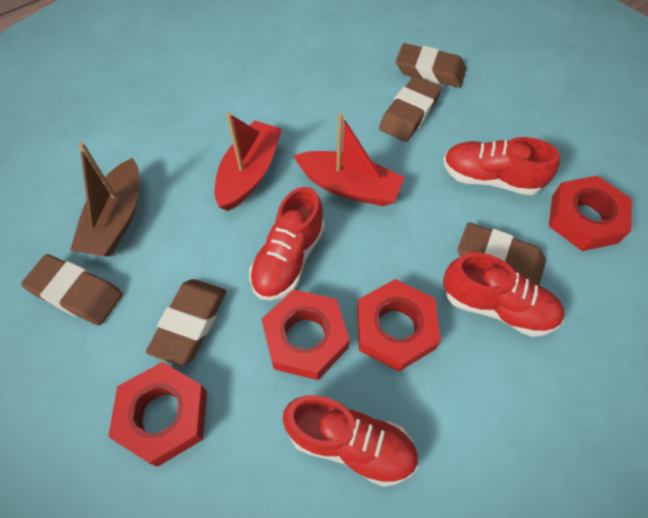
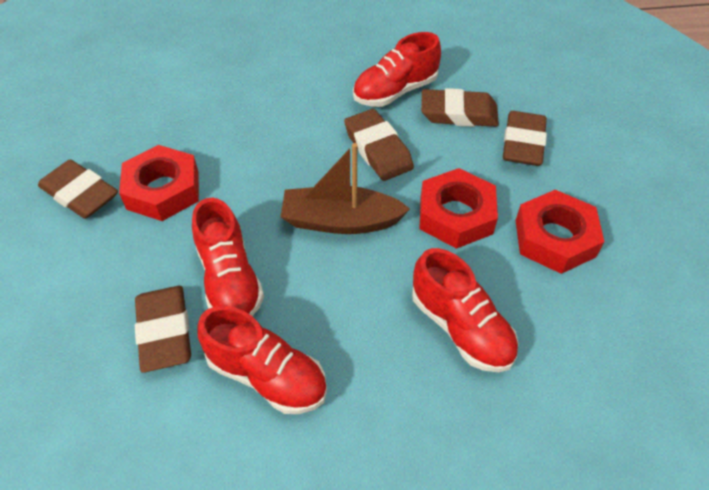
red boat: 2 -> 0
red nut: 4 -> 3

